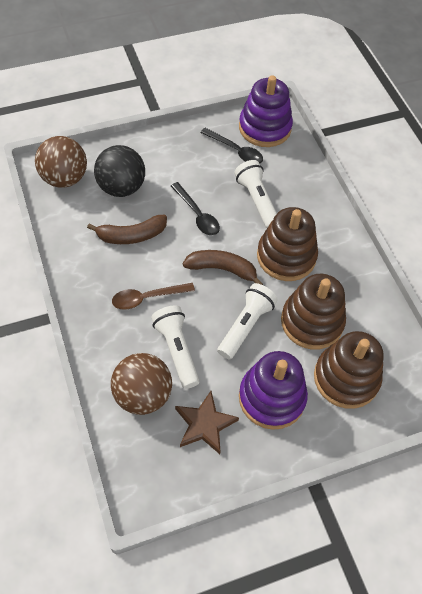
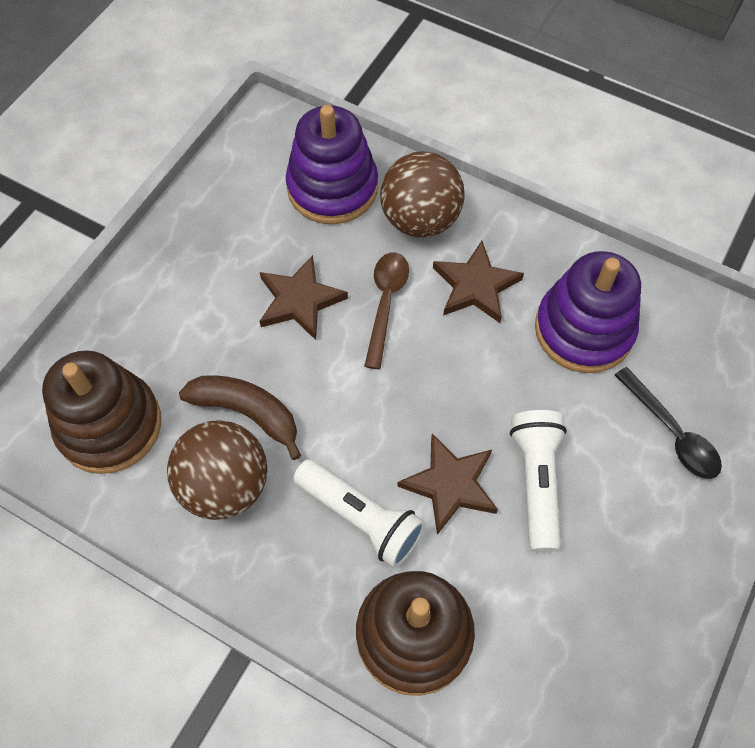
black ball: 1 -> 0
black spoon: 2 -> 1
brown banana: 2 -> 1
brown stacking toy: 3 -> 2
brown star: 1 -> 3
white flashlight: 3 -> 2

